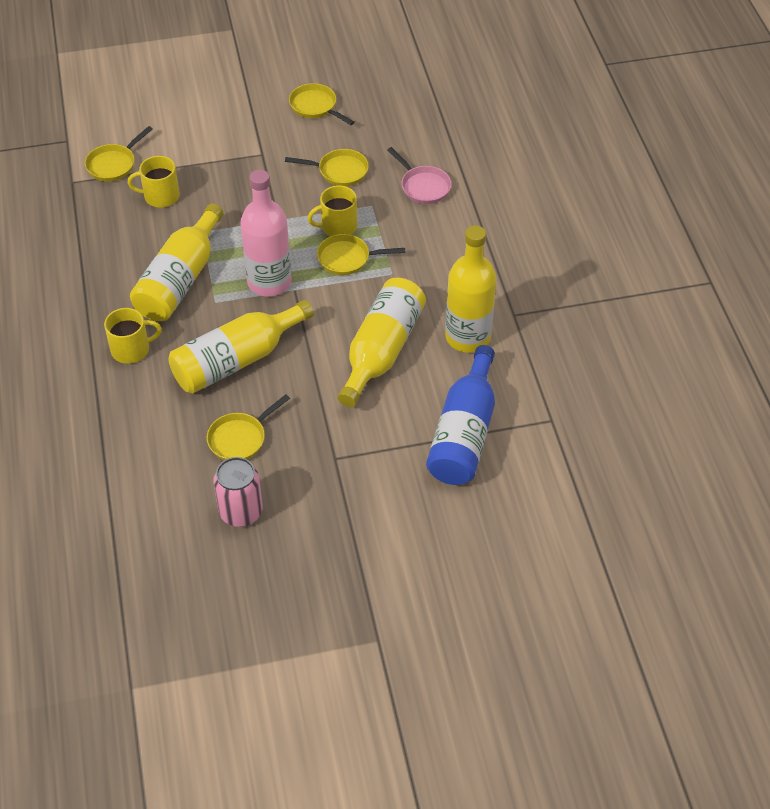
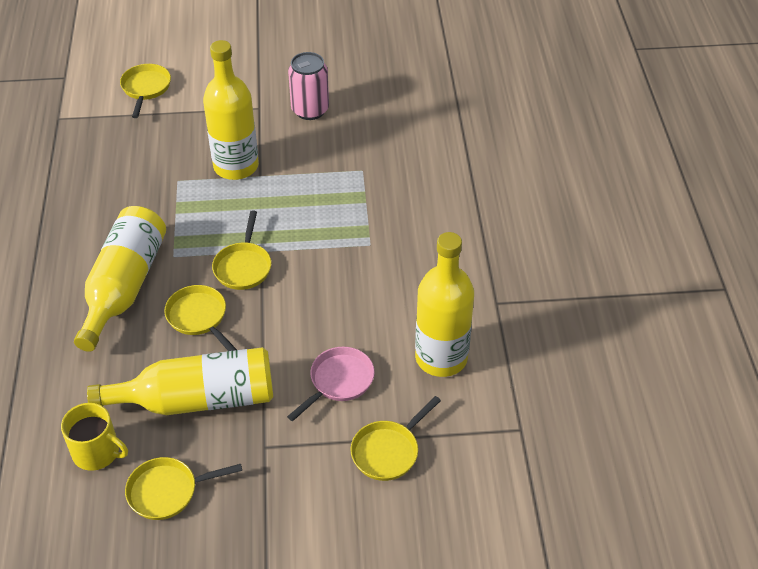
blue bottle: 1 -> 0
pink bottle: 1 -> 0
yellow mug: 3 -> 1

